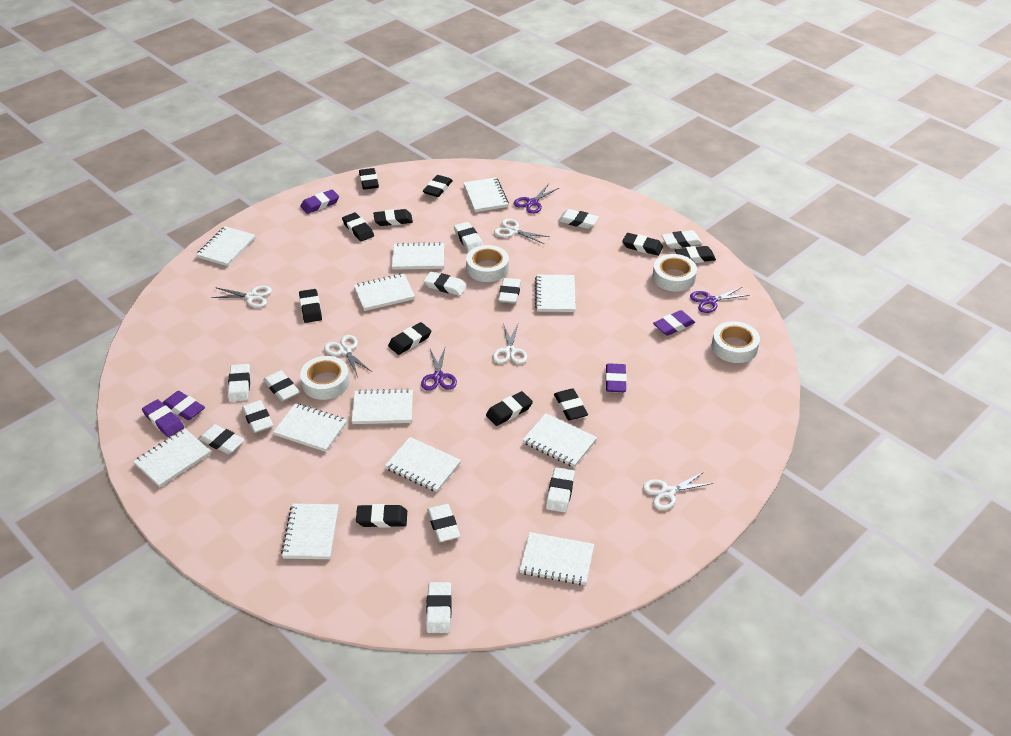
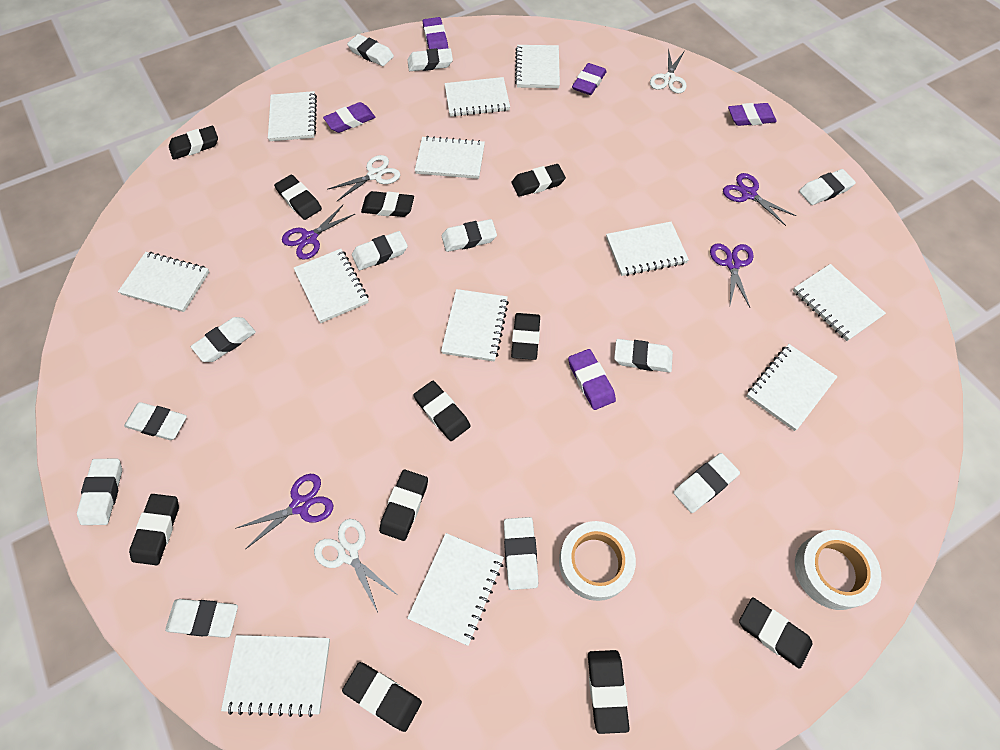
purple scissors: 3 -> 4
white scissors: 5 -> 3
white tape: 4 -> 2

